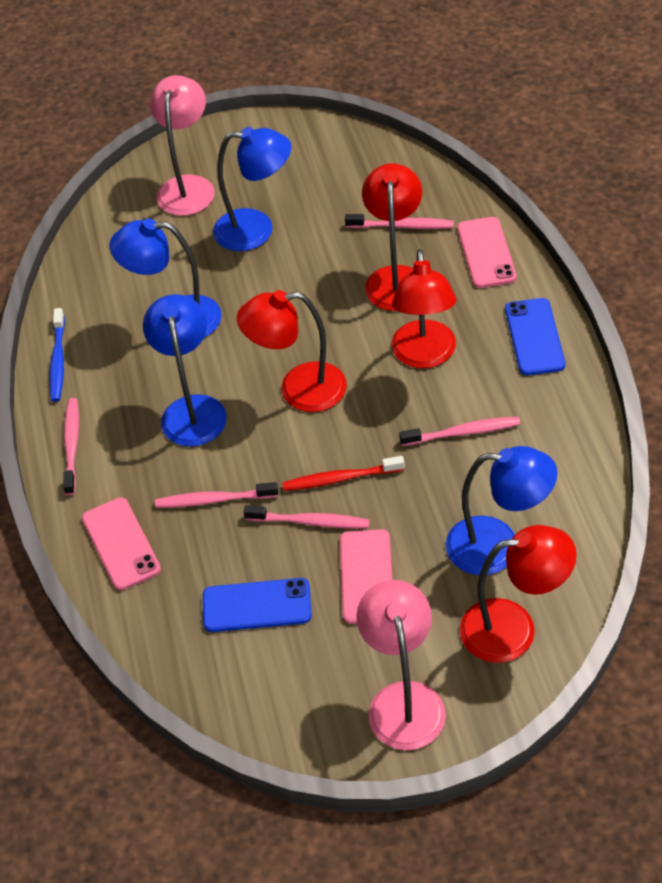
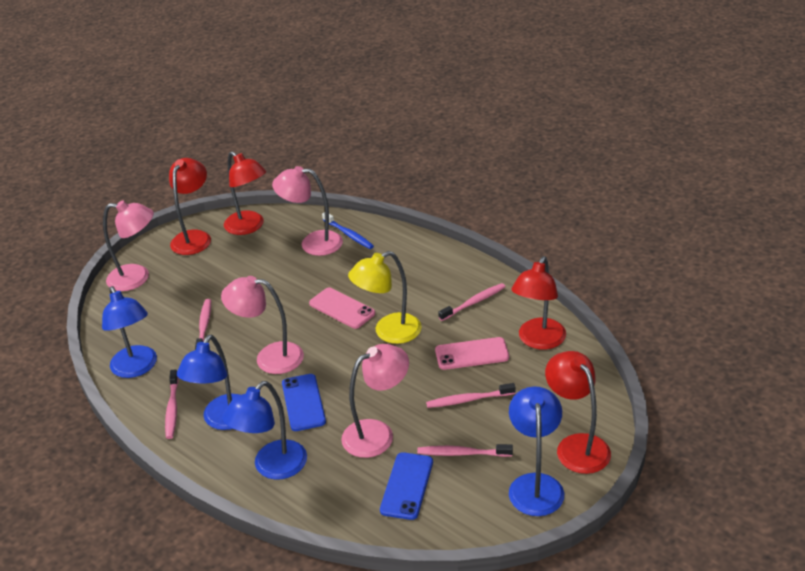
pink lamp: 2 -> 4
pink phone: 3 -> 2
red toothbrush: 1 -> 0
yellow lamp: 0 -> 1

